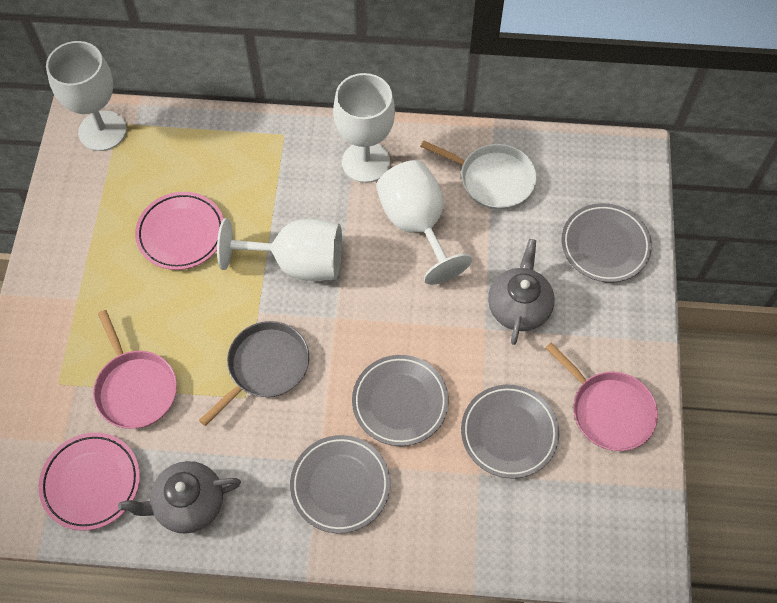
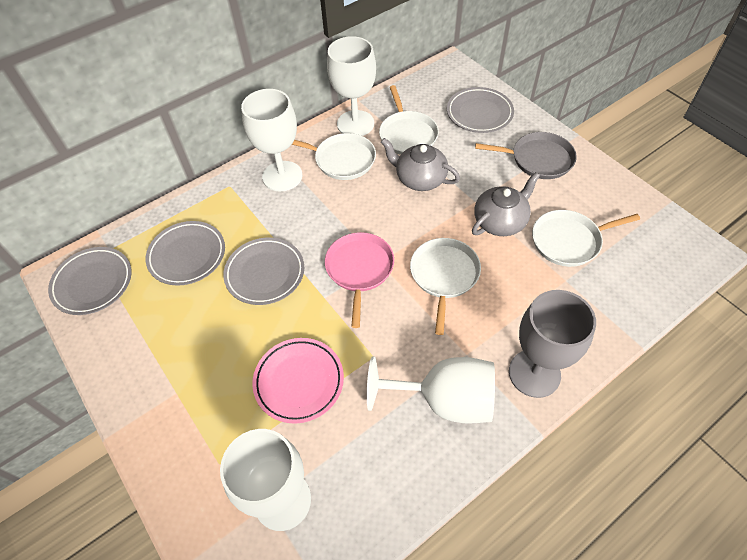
grey goblet: 0 -> 1
pink pan: 2 -> 1
pink plate: 2 -> 1
white pan: 1 -> 4

